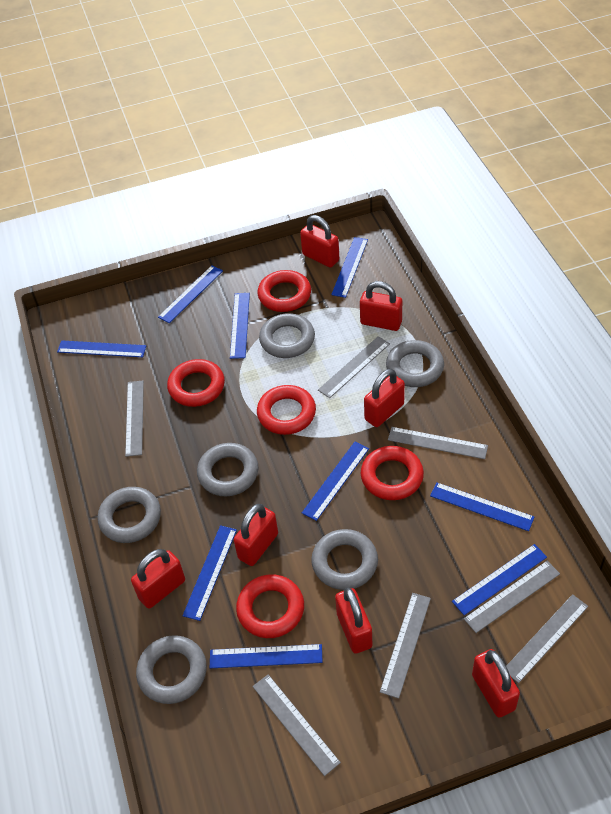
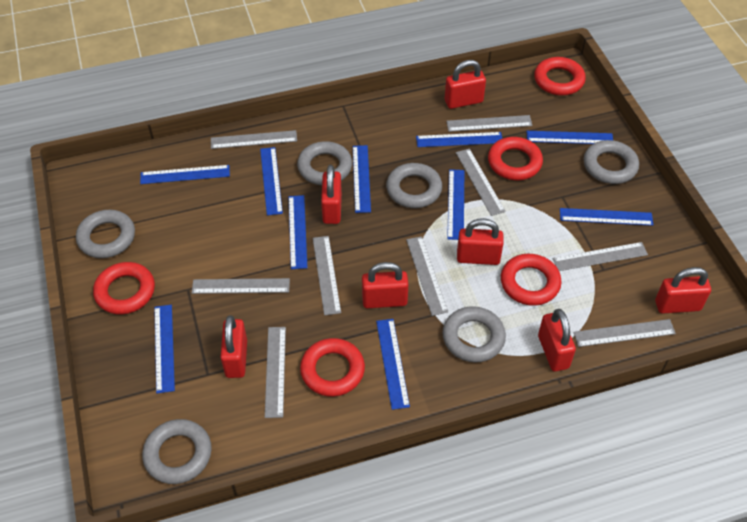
blue ruler: 9 -> 10
grey ruler: 7 -> 9

